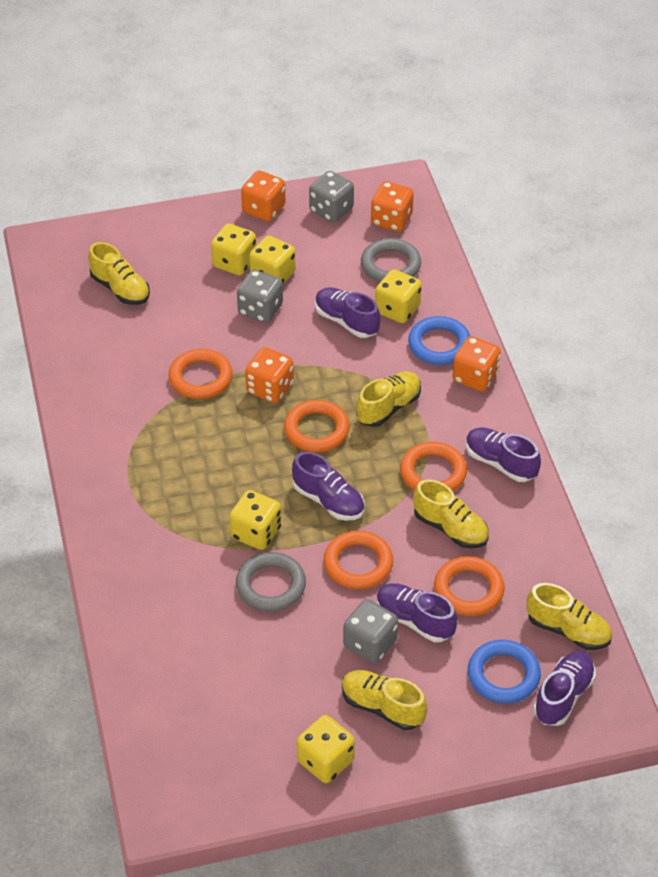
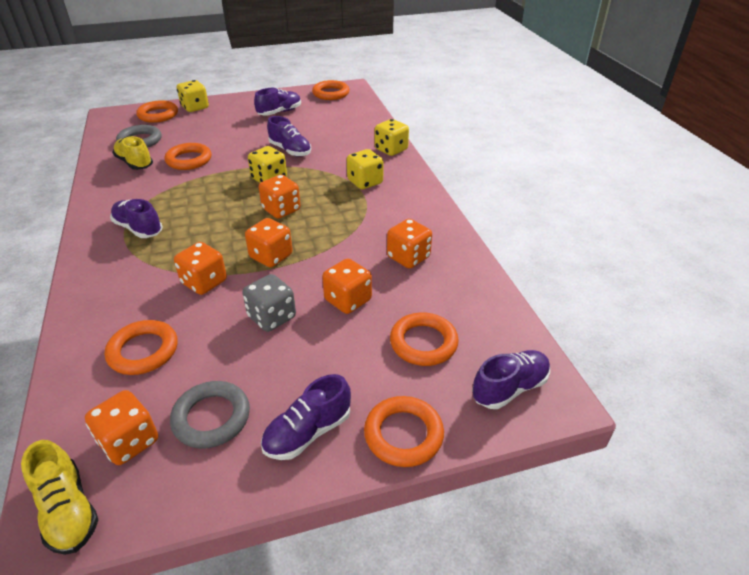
blue ring: 2 -> 0
grey dice: 3 -> 1
orange dice: 4 -> 6
orange ring: 5 -> 6
yellow dice: 5 -> 4
yellow shoe: 5 -> 2

